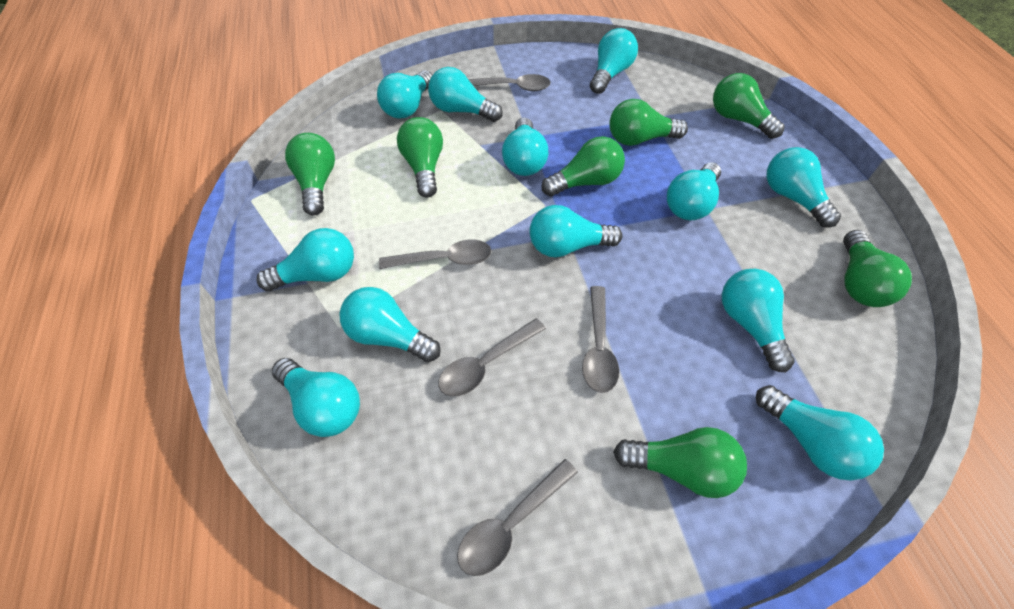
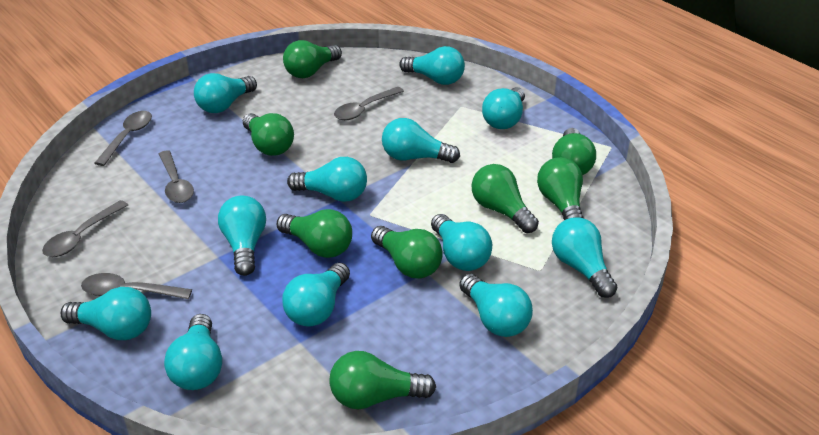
green light bulb: 7 -> 8

